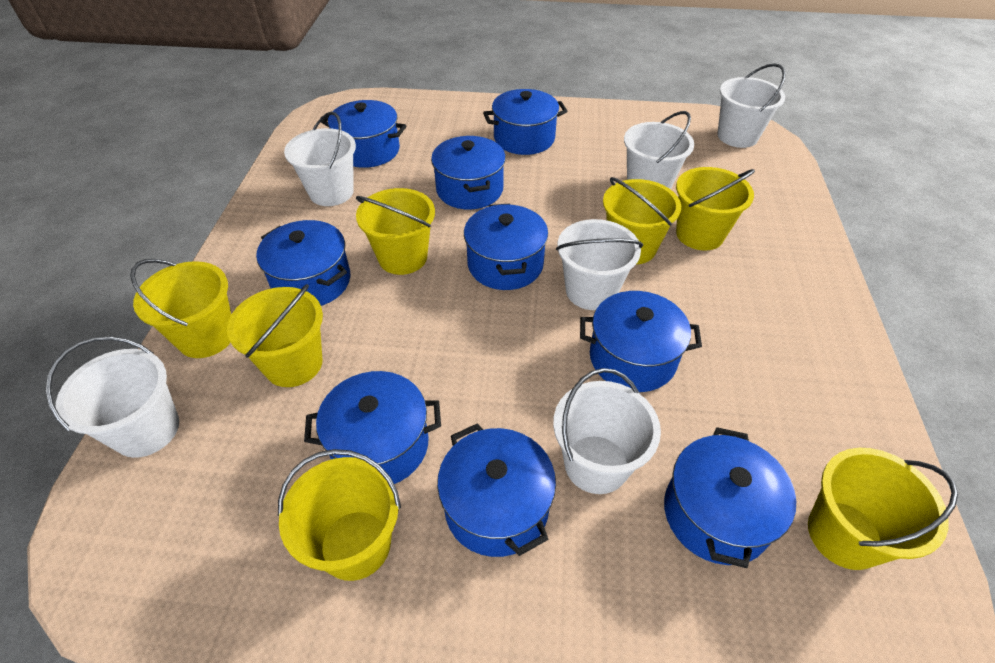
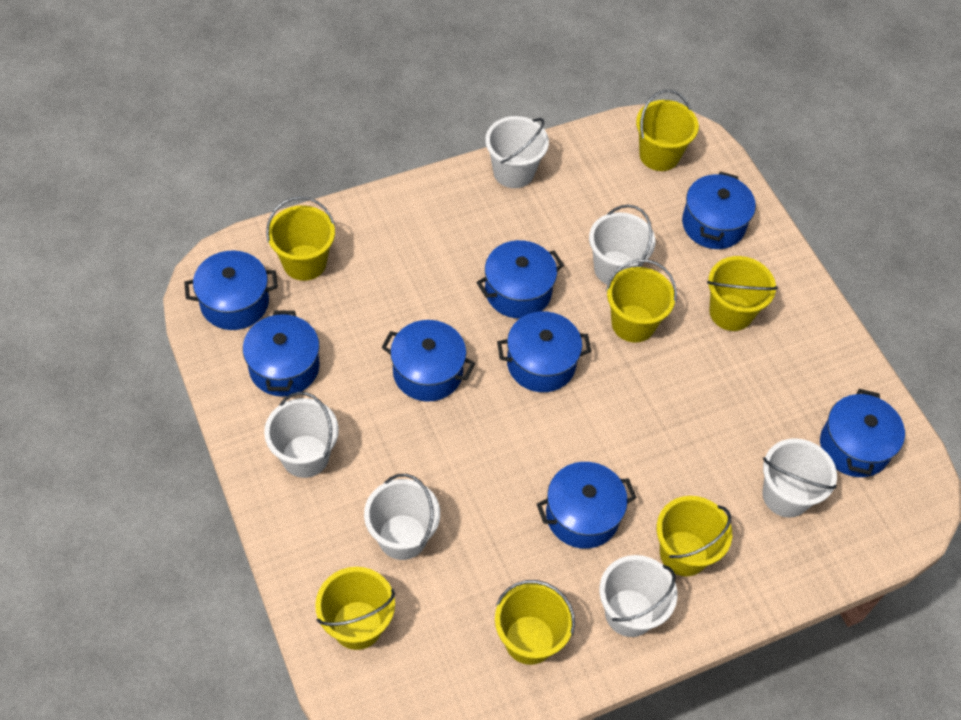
blue pot: 9 -> 8

